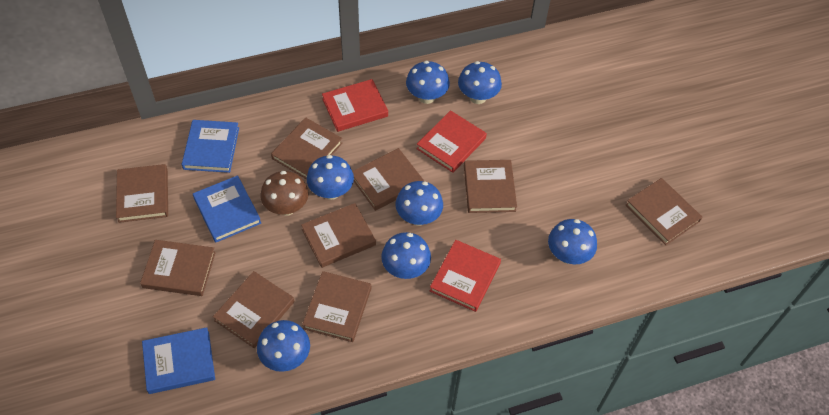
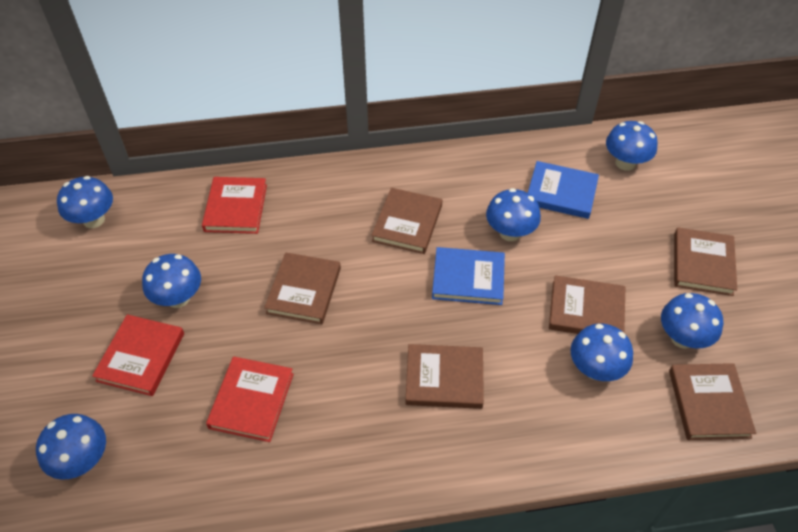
blue book: 3 -> 2
brown book: 9 -> 6
brown mushroom: 1 -> 0

